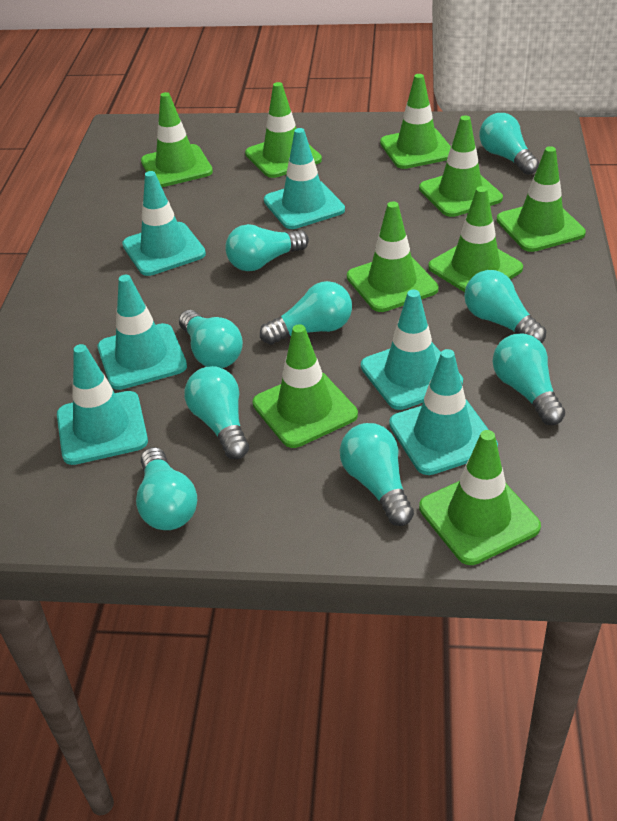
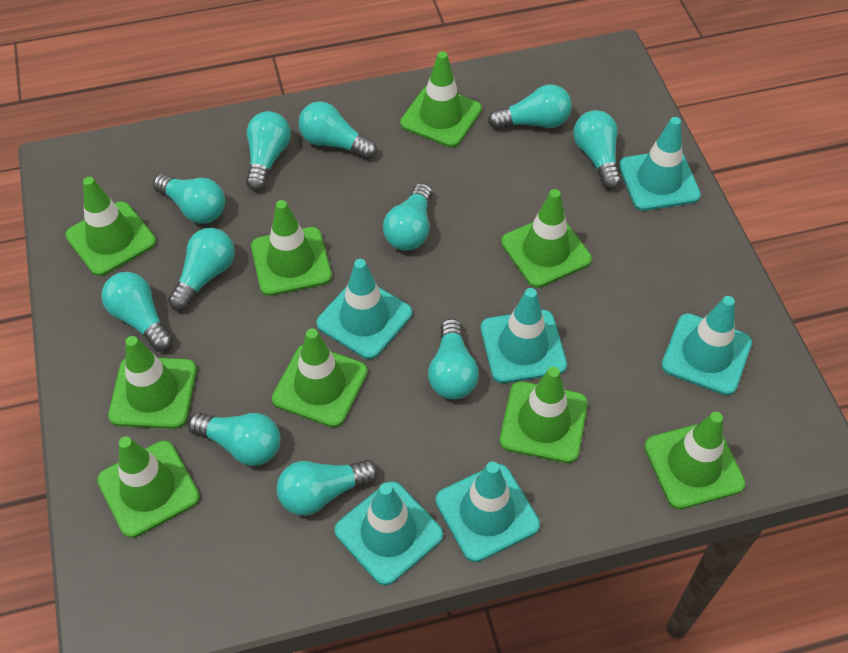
turquoise light bulb: 9 -> 11

